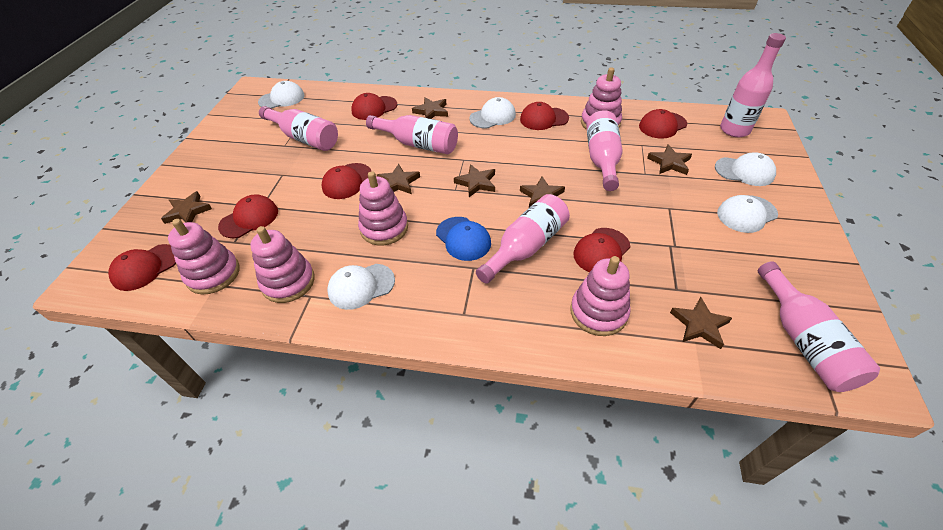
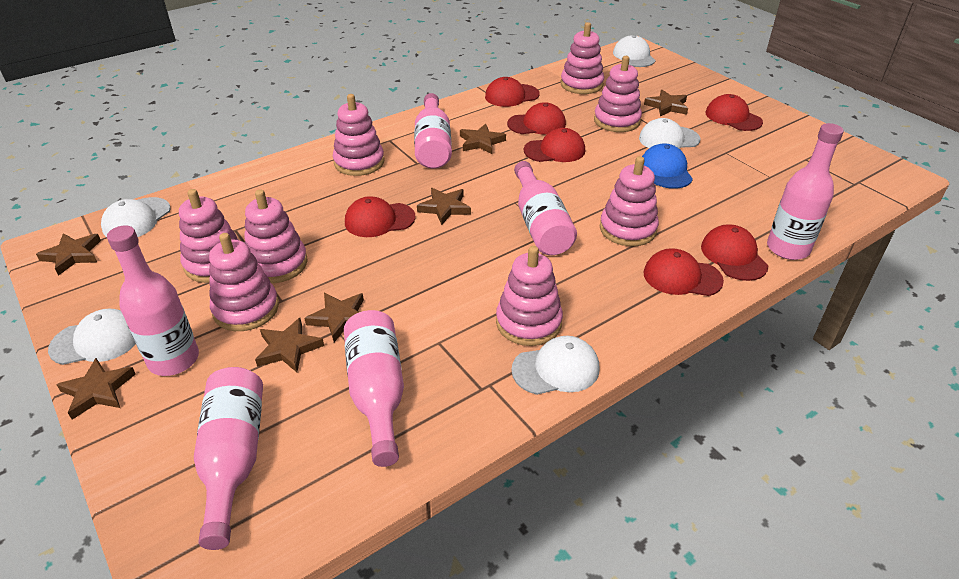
pink stacking toy: 5 -> 8

